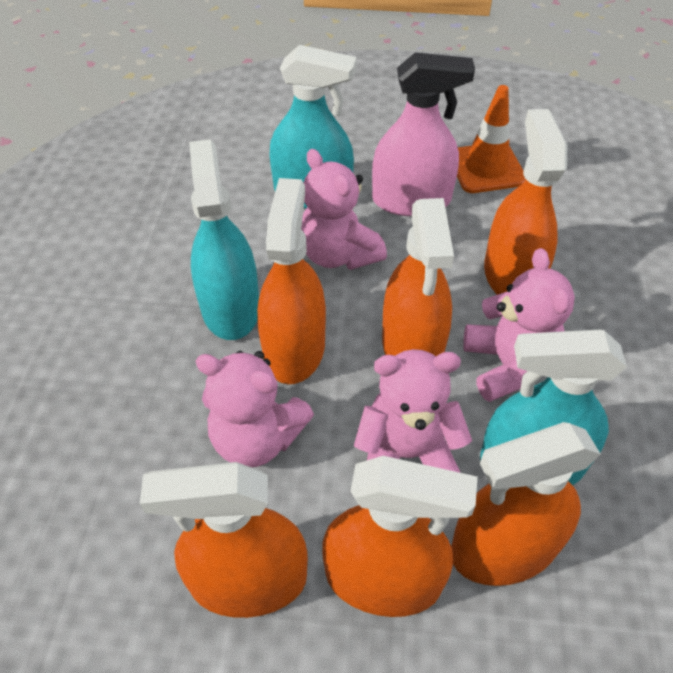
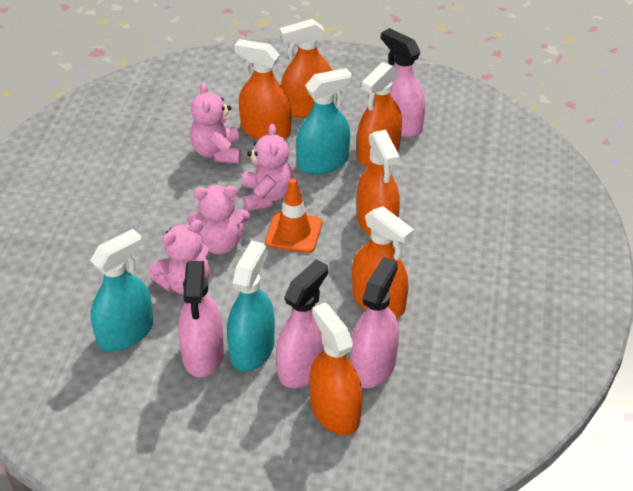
pink spray bottle: 1 -> 4

